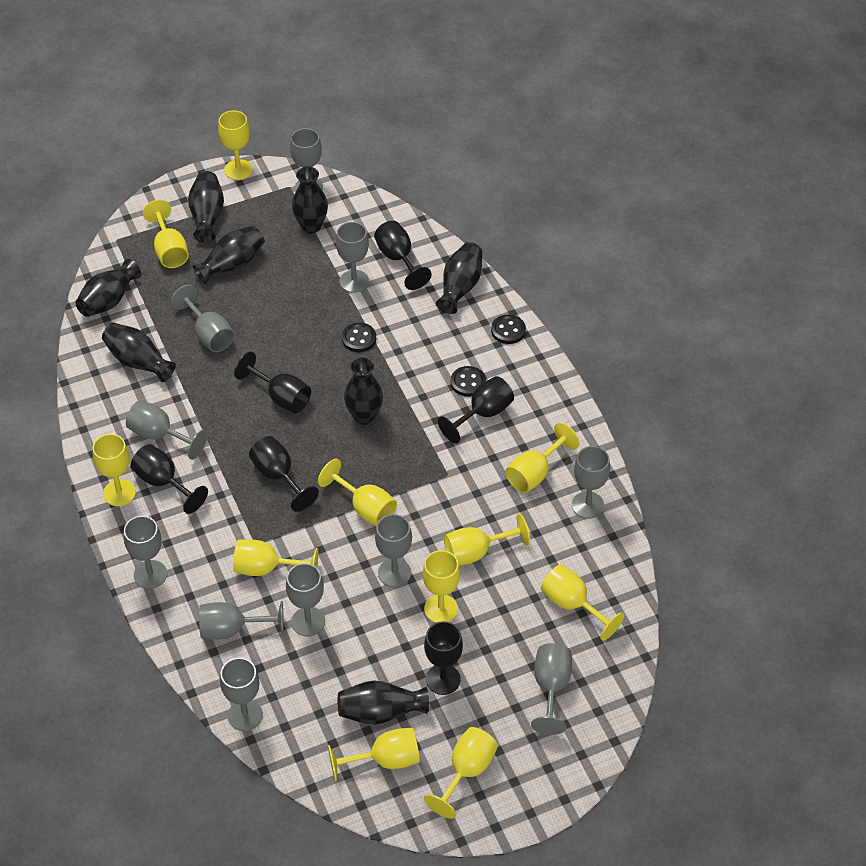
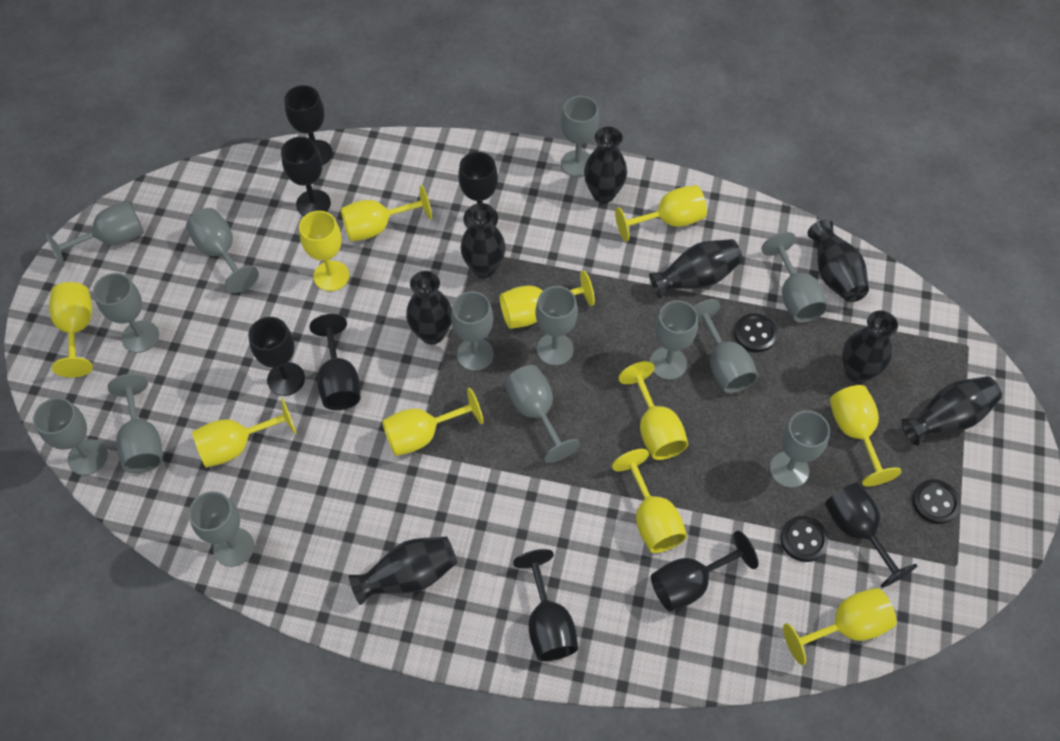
black goblet: 6 -> 8
grey goblet: 11 -> 14

